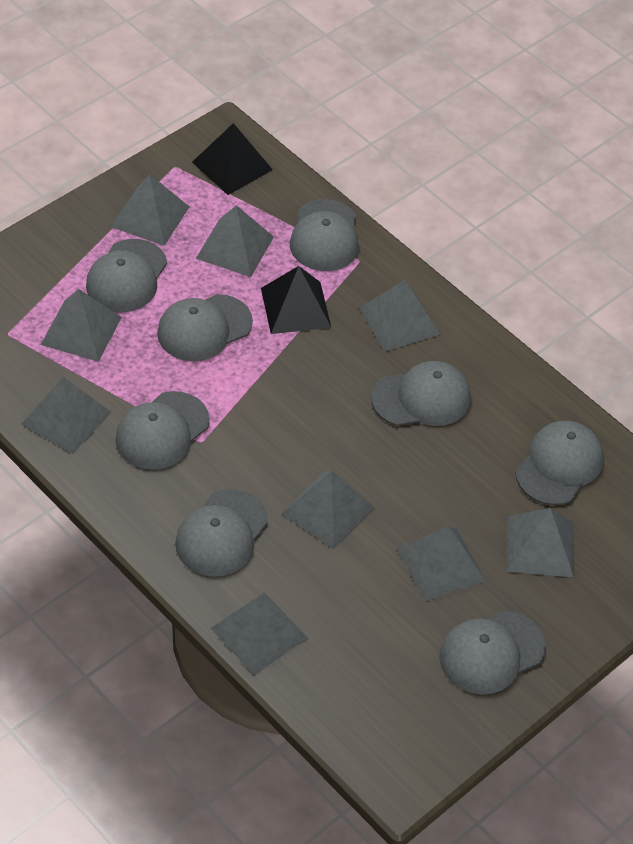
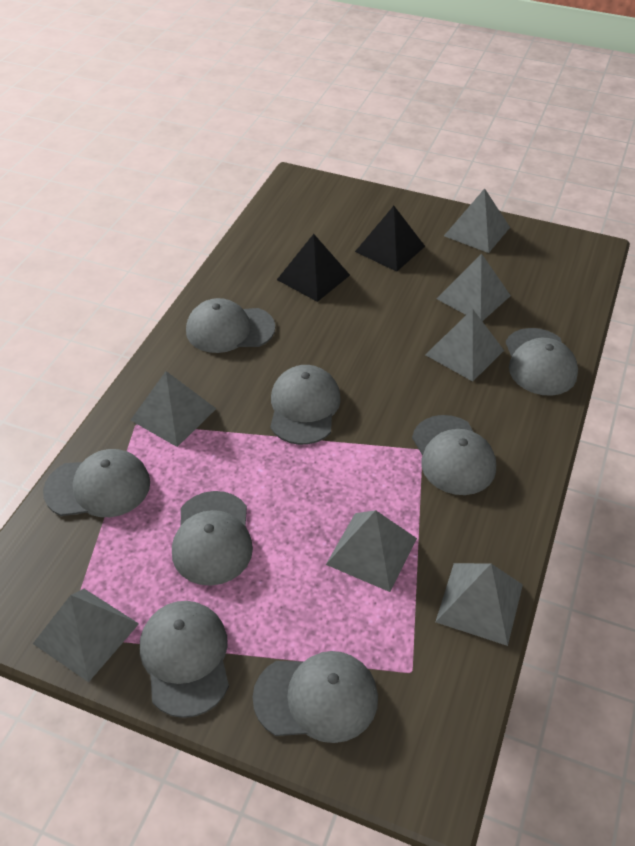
grey pyramid: 9 -> 7

